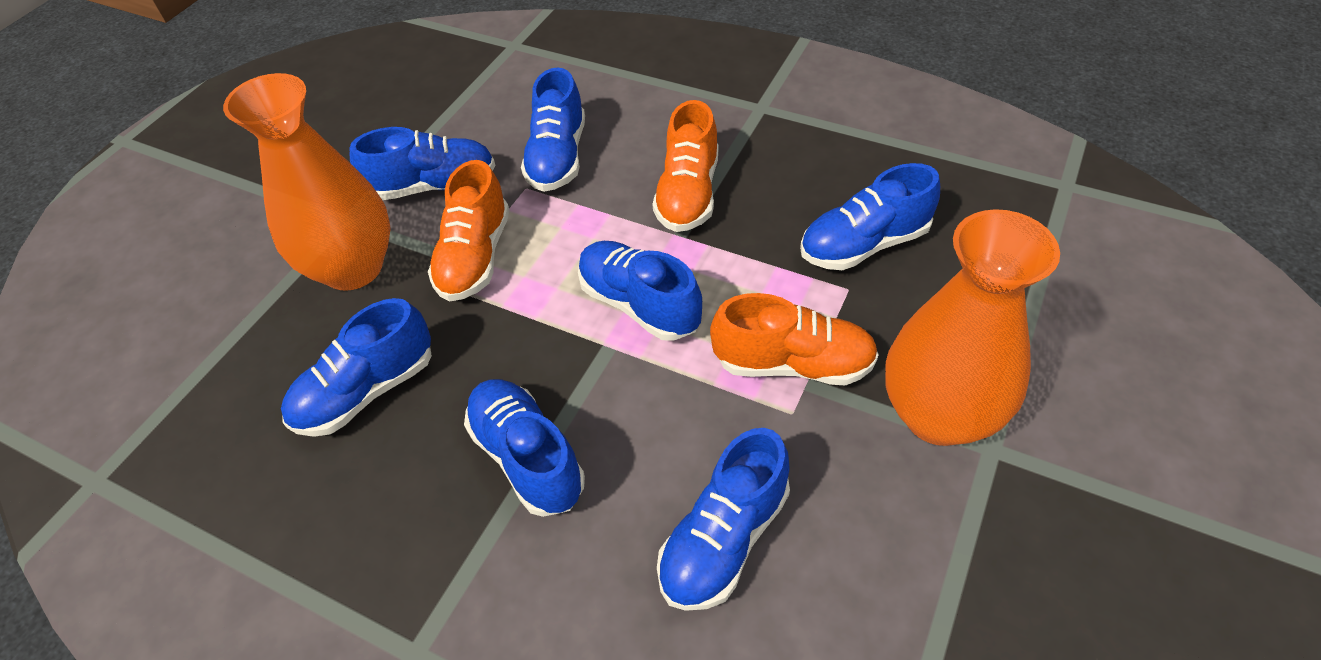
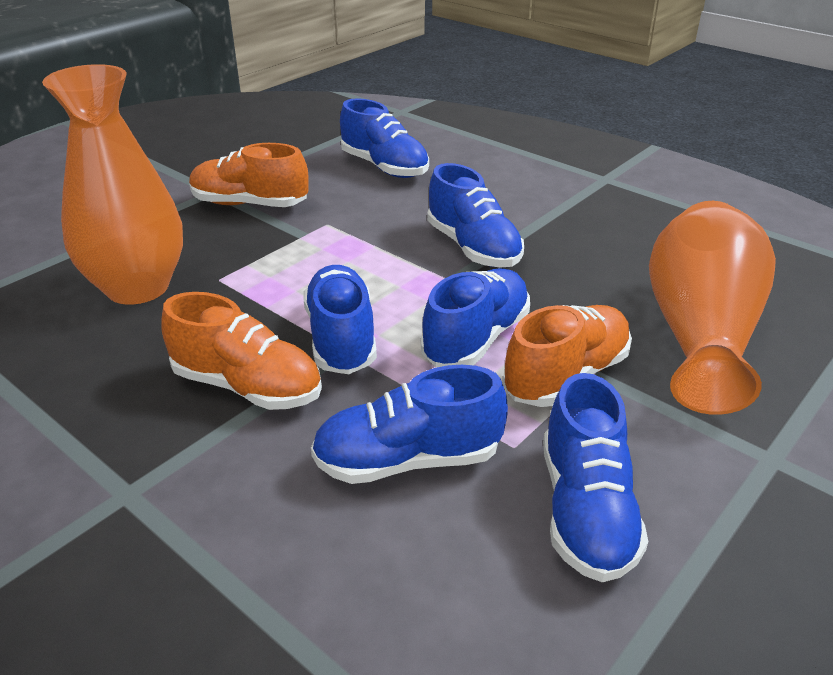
blue shoe: 7 -> 6

